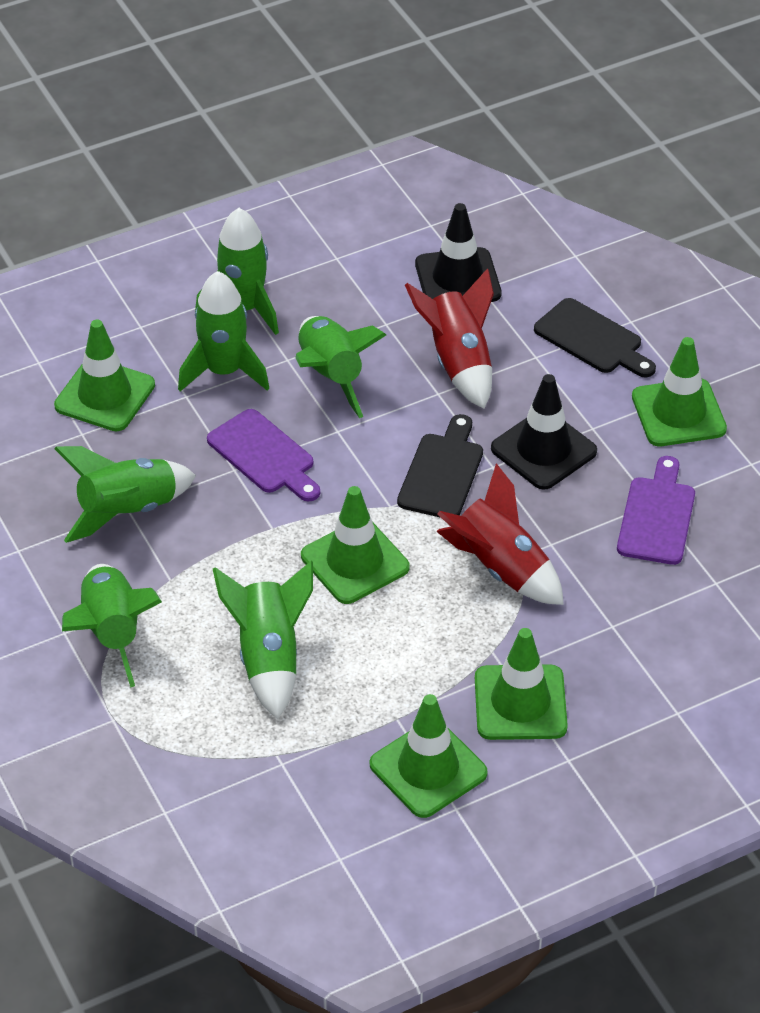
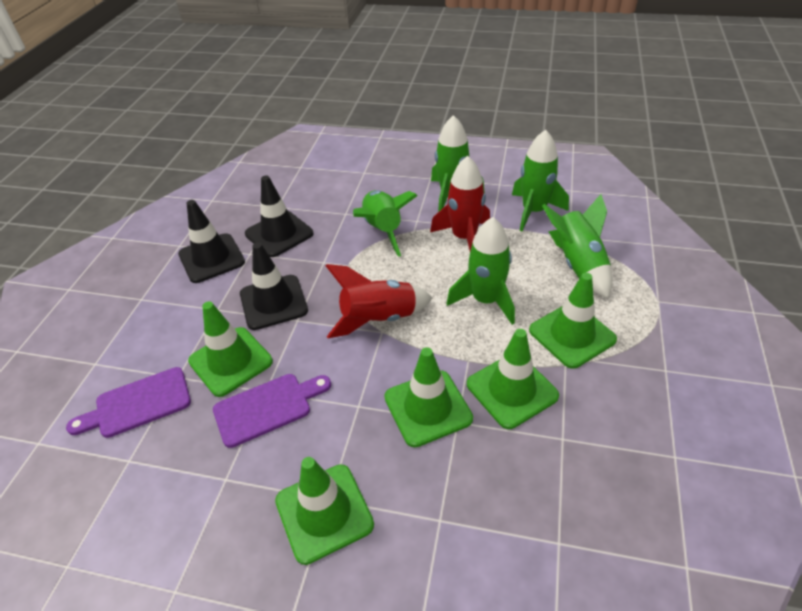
black cutting board: 2 -> 0
black traffic cone: 2 -> 3
green rocket: 6 -> 5

